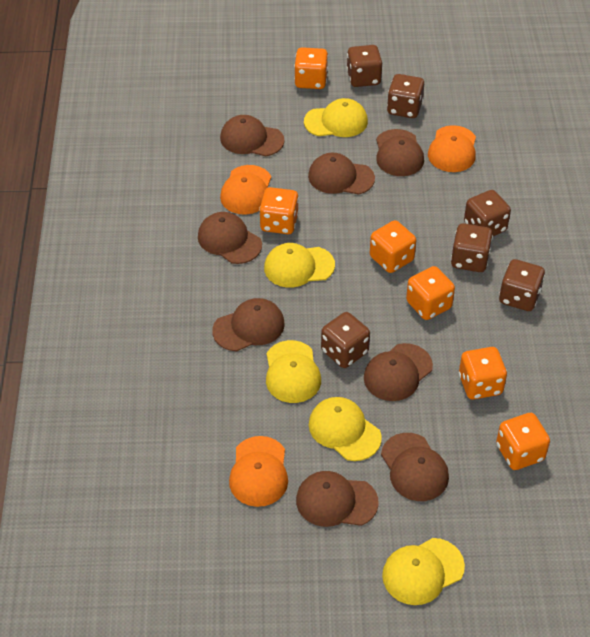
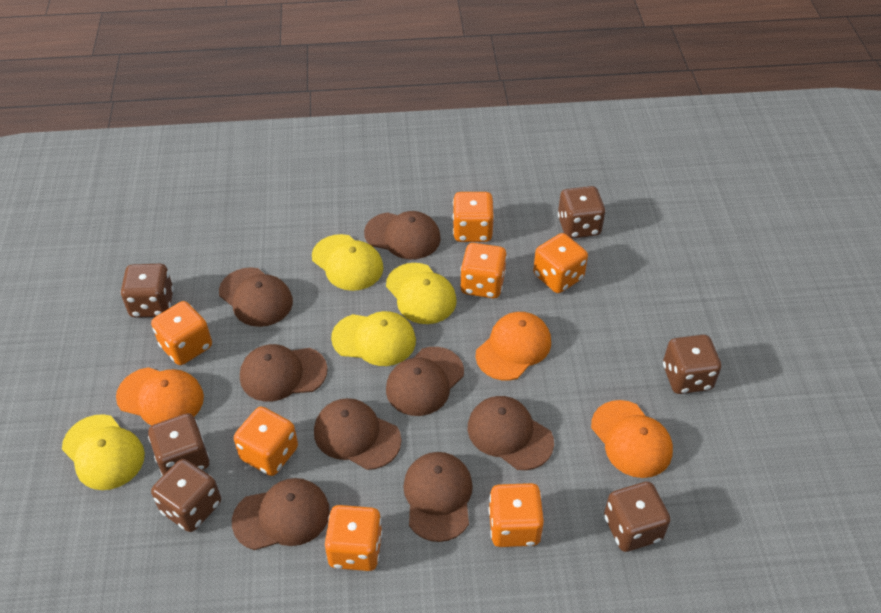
orange dice: 6 -> 7
yellow cap: 5 -> 4

